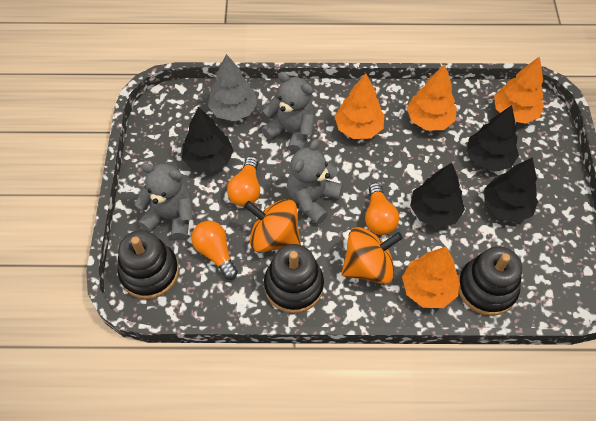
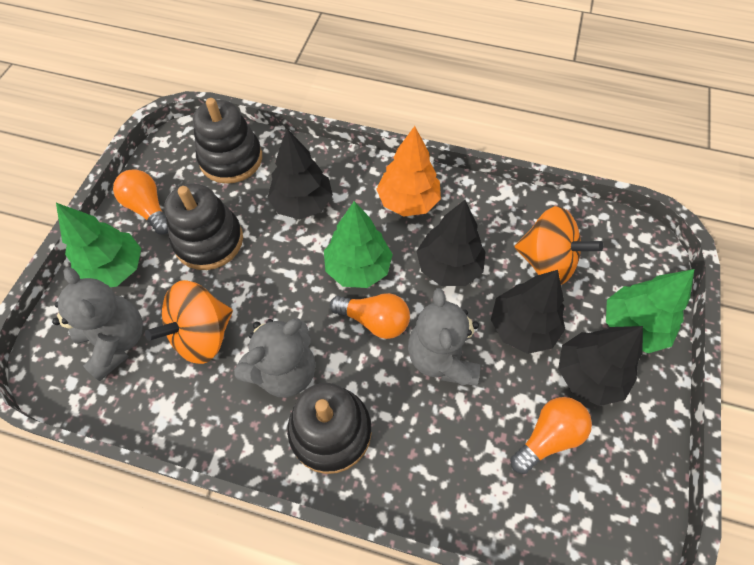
green tree: 0 -> 3
grey tree: 1 -> 0
orange tree: 4 -> 1

